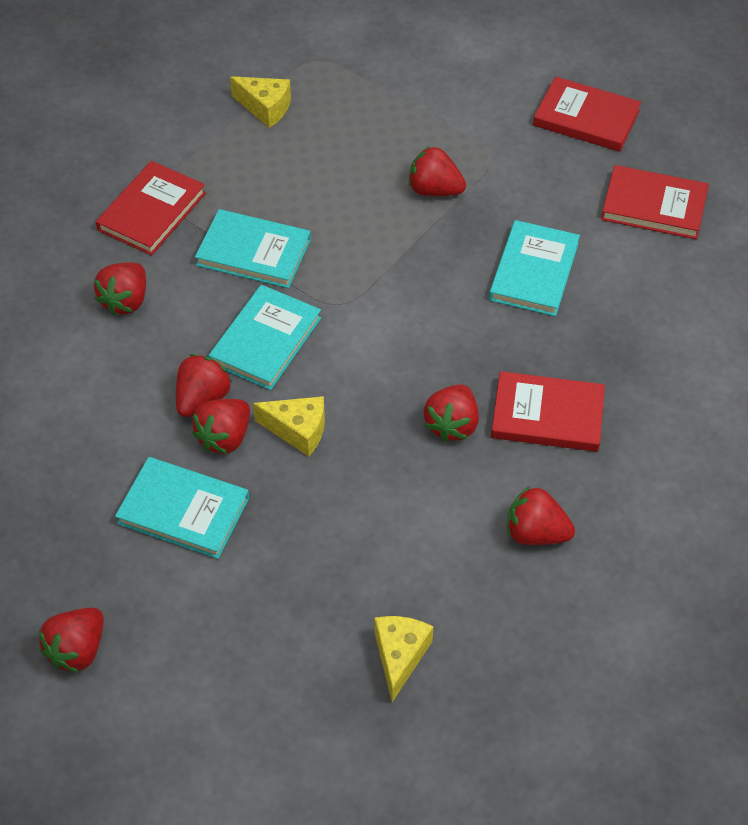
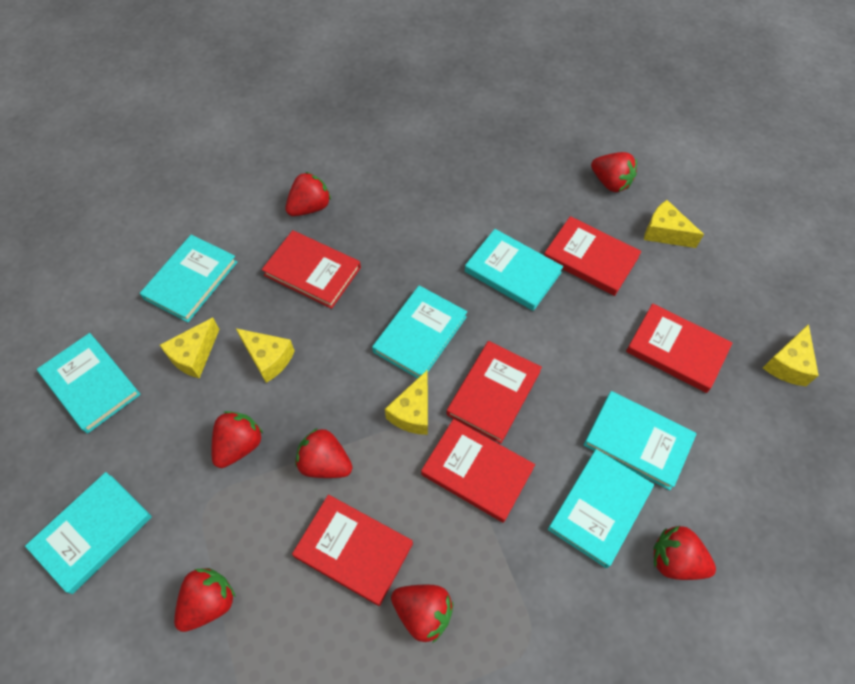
red book: 4 -> 6
turquoise book: 4 -> 7
yellow cheese: 3 -> 5

